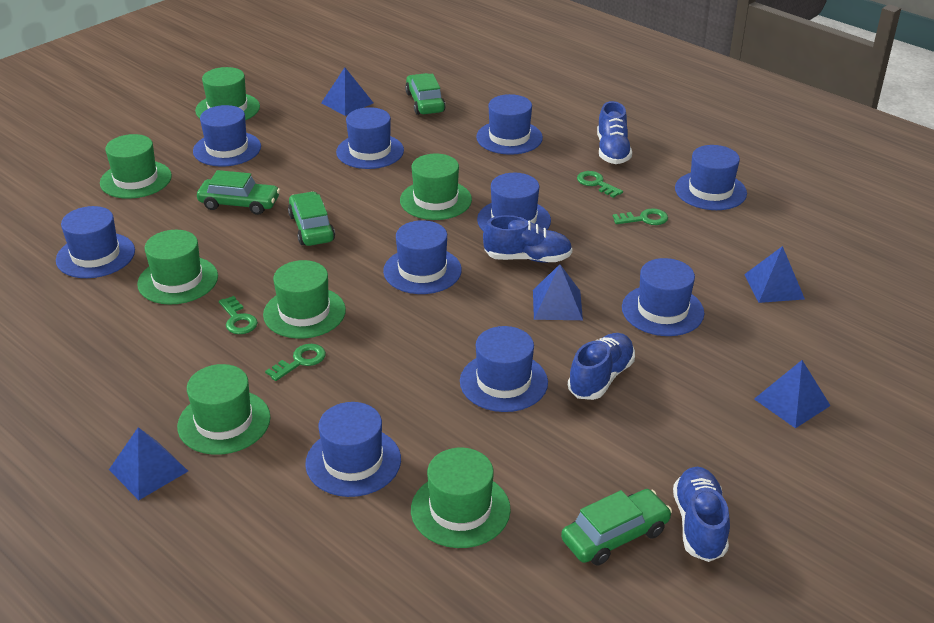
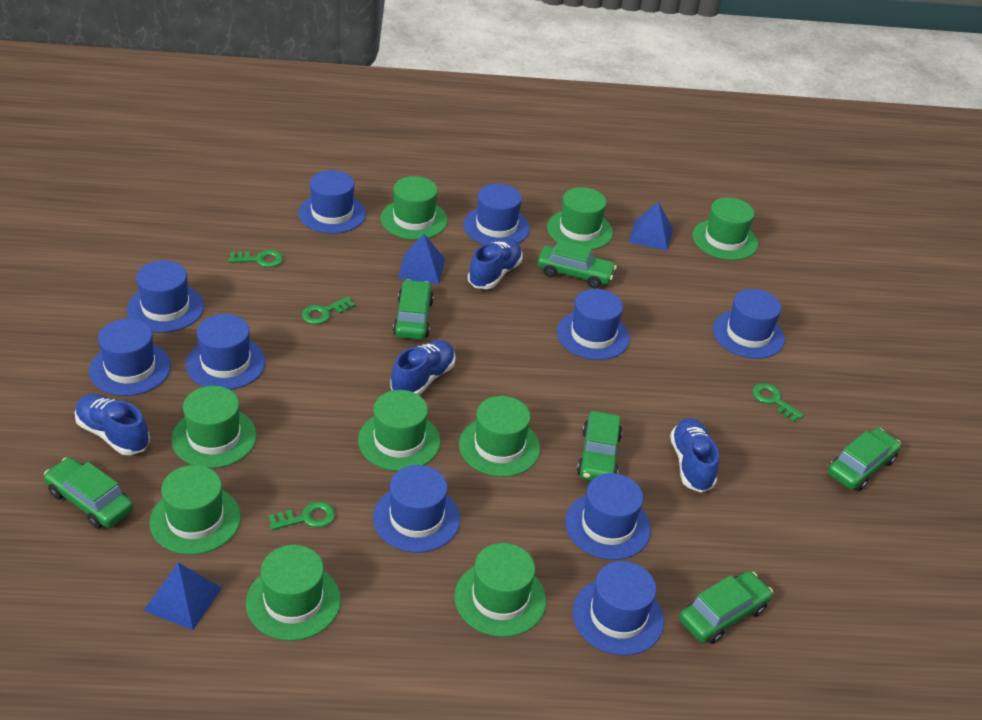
blue pyramid: 5 -> 3
green car: 4 -> 6
green hat: 7 -> 9

